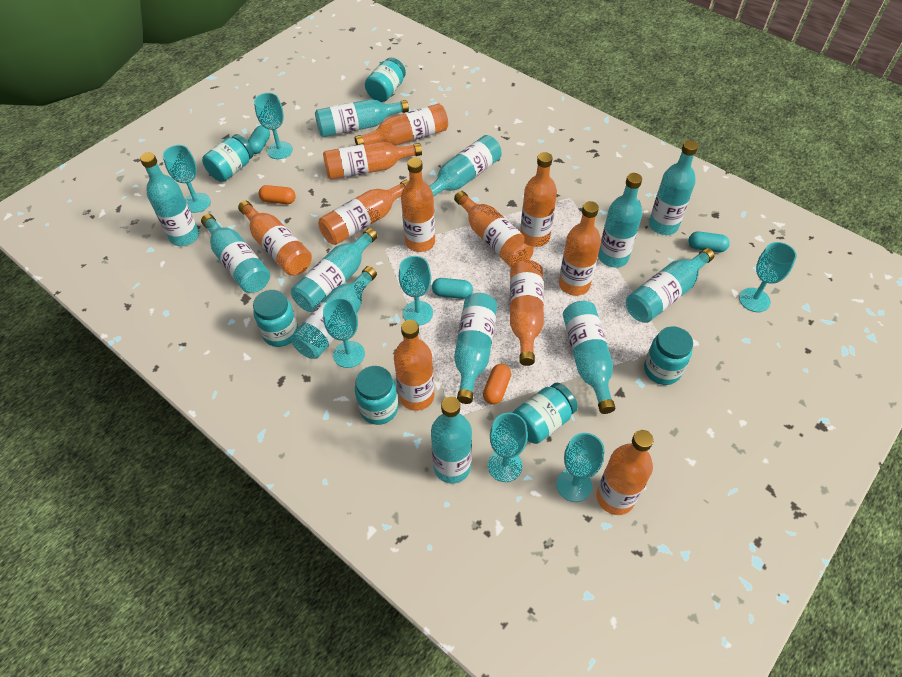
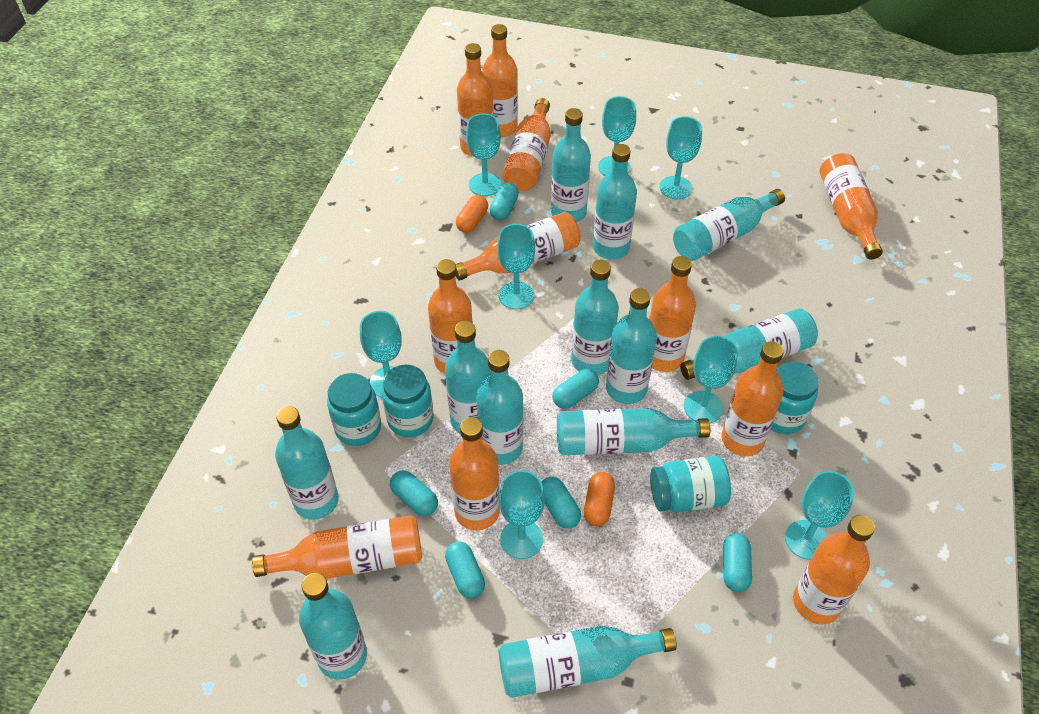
turquoise capsule: 3 -> 6
turquoise goblet: 7 -> 8
turquoise jar: 6 -> 4

